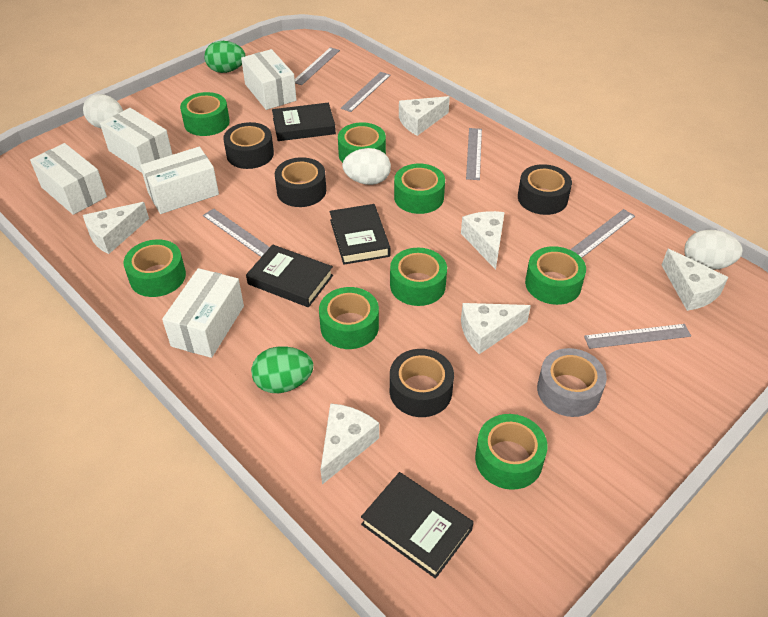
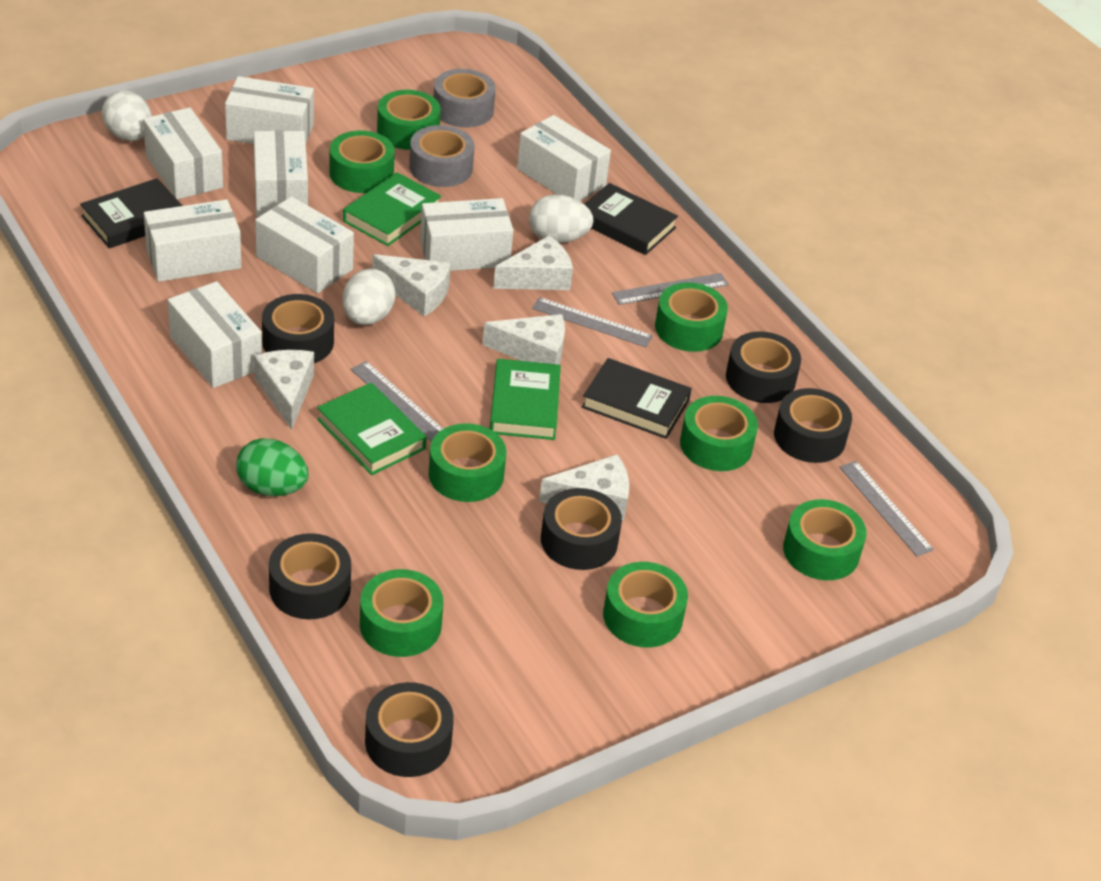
black book: 4 -> 3
black tape: 4 -> 6
green book: 0 -> 3
green egg: 2 -> 1
grey ruler: 6 -> 4
grey tape: 1 -> 2
white box: 5 -> 8
white cheese: 6 -> 5

